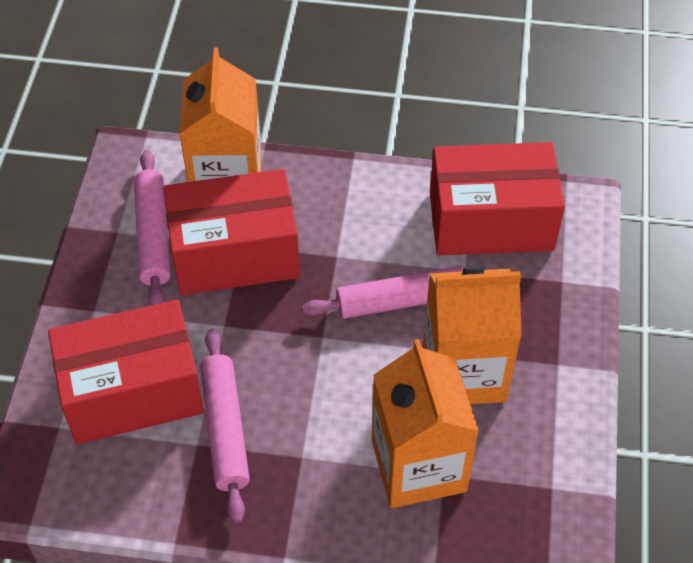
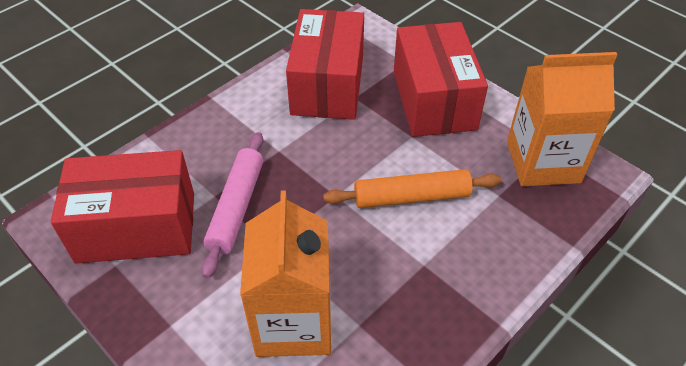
orange carton: 3 -> 2
orange rolling pin: 0 -> 1
pink rolling pin: 3 -> 1

